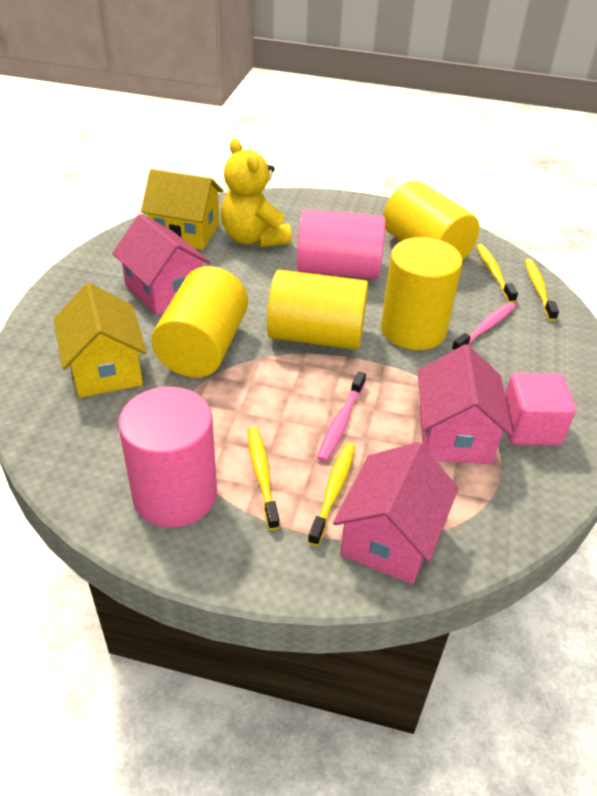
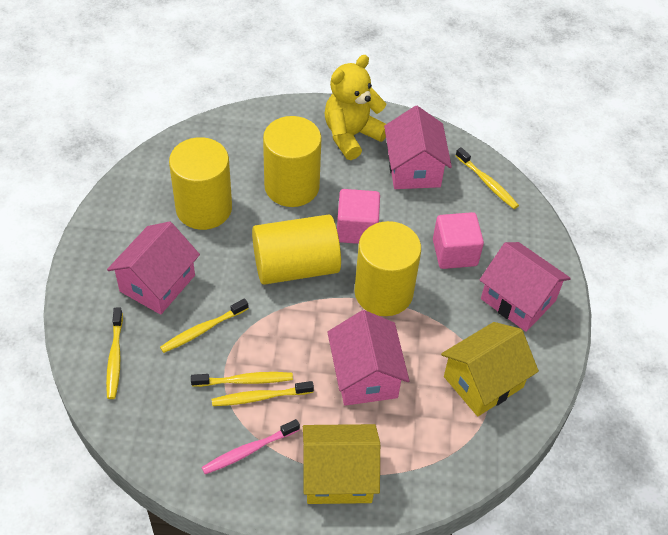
pink cube: 1 -> 2
pink cylinder: 2 -> 0
pink house: 3 -> 4
pink toothbrush: 2 -> 1
yellow toothbrush: 4 -> 5

